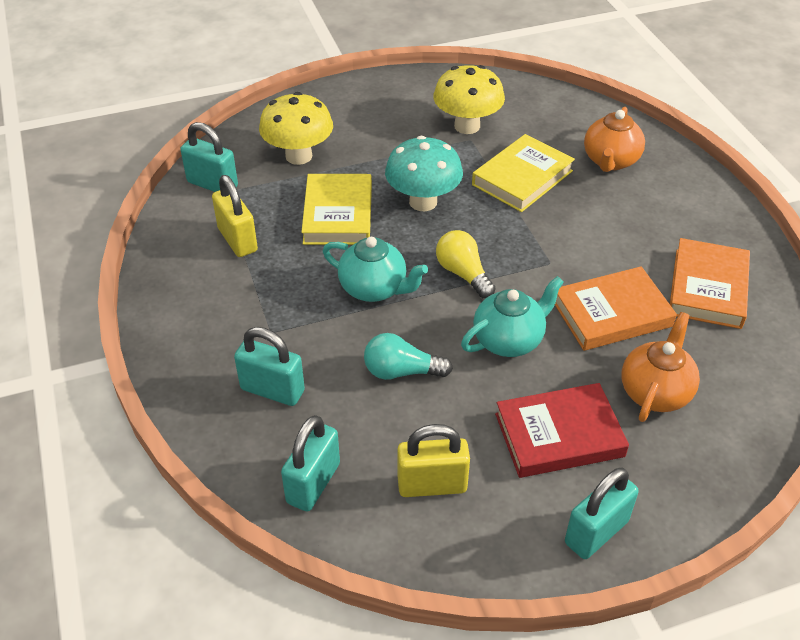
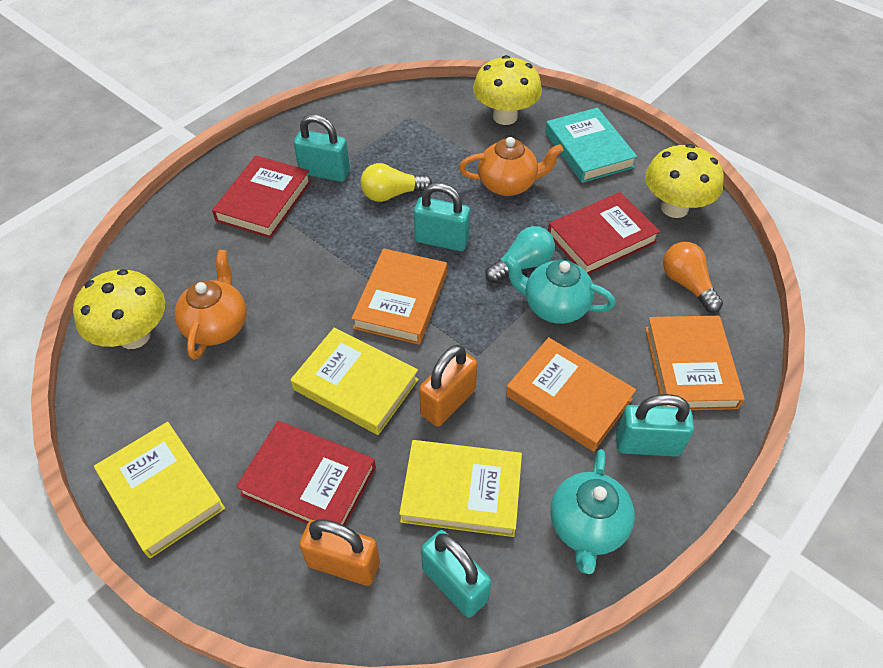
orange book: 2 -> 3
orange light bulb: 0 -> 1
orange padlock: 0 -> 2
red book: 1 -> 3
turquoise book: 0 -> 1
turquoise mushroom: 1 -> 0
yellow book: 2 -> 3
yellow mushroom: 2 -> 3
yellow padlock: 2 -> 0

